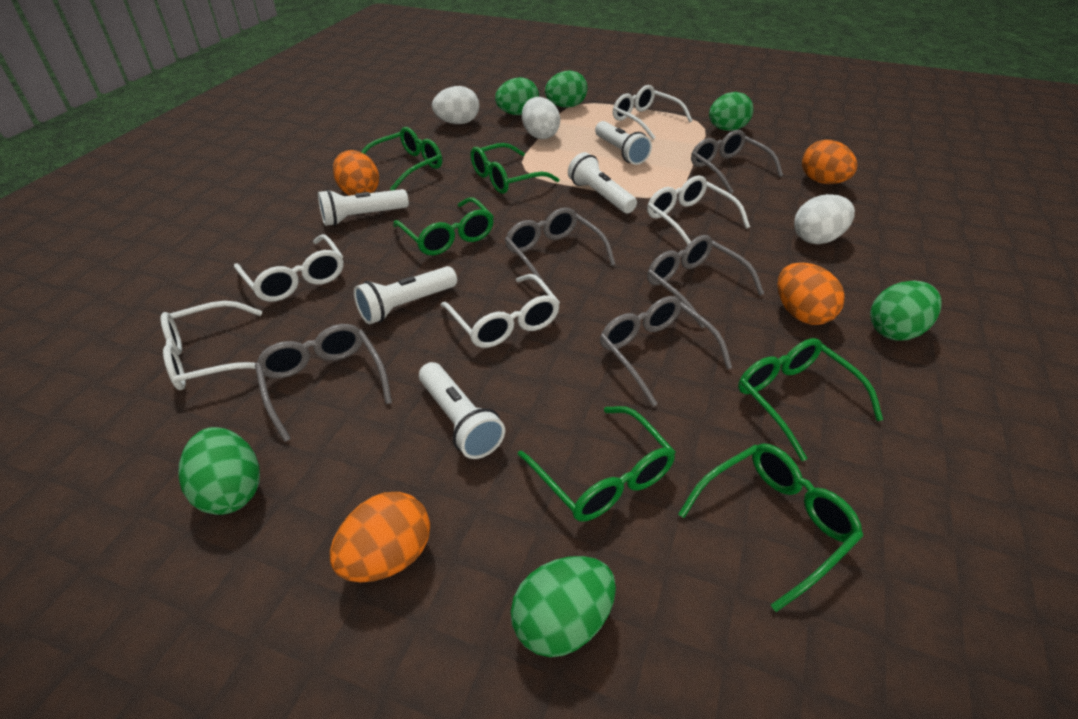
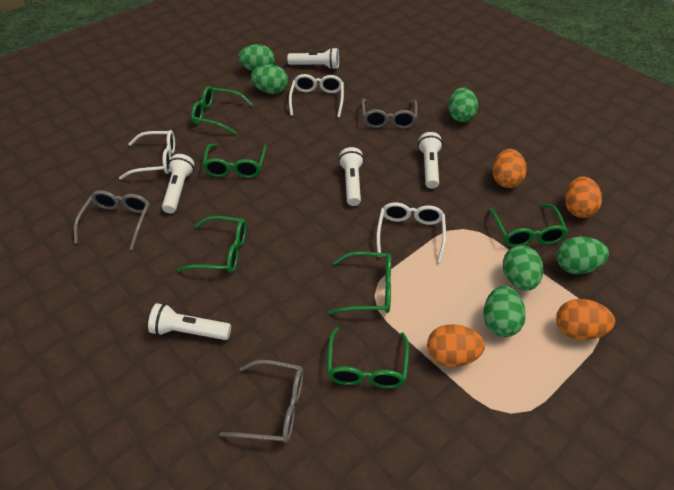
grey glasses: 5 -> 3
white egg: 3 -> 0
white glasses: 5 -> 3

